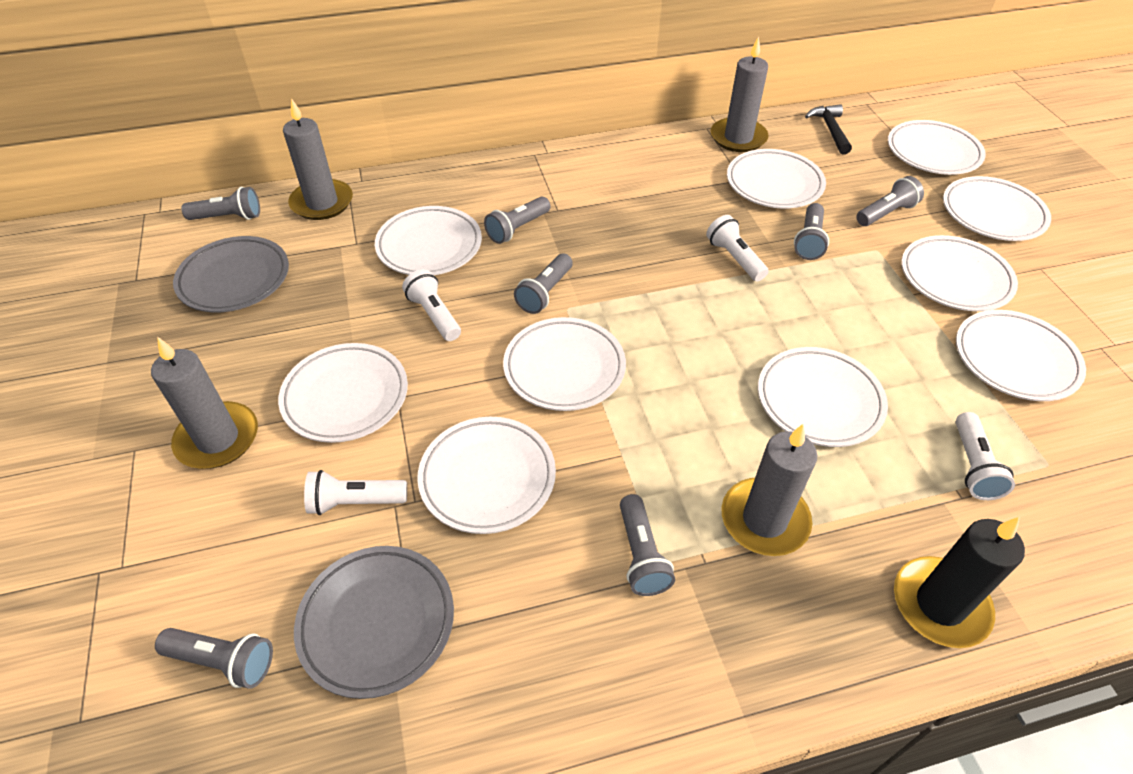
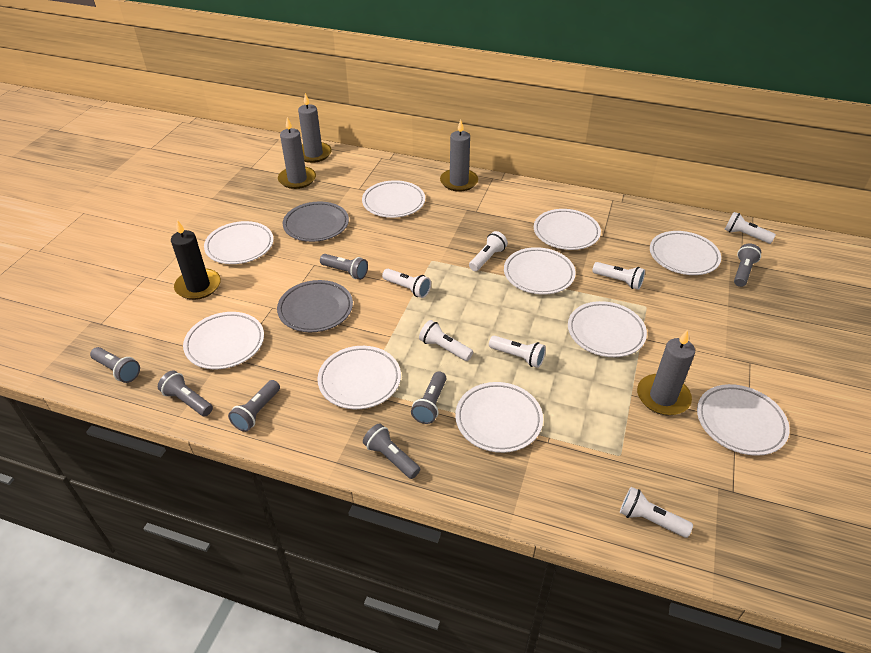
black hammer: 1 -> 0
white flashlight: 4 -> 7

